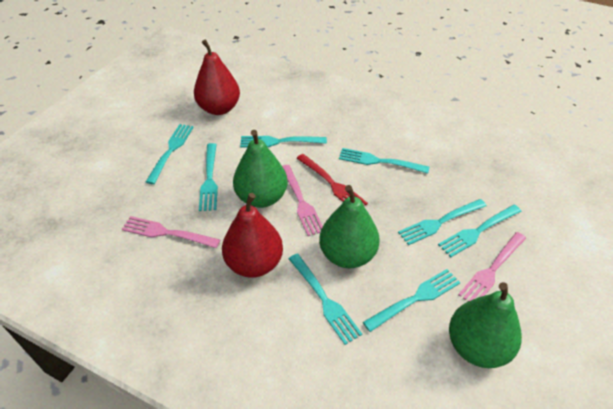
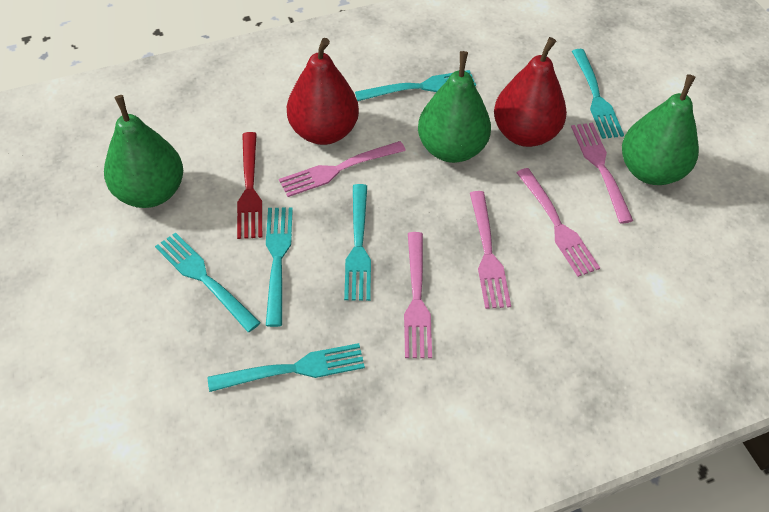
pink fork: 3 -> 5
turquoise fork: 8 -> 6

